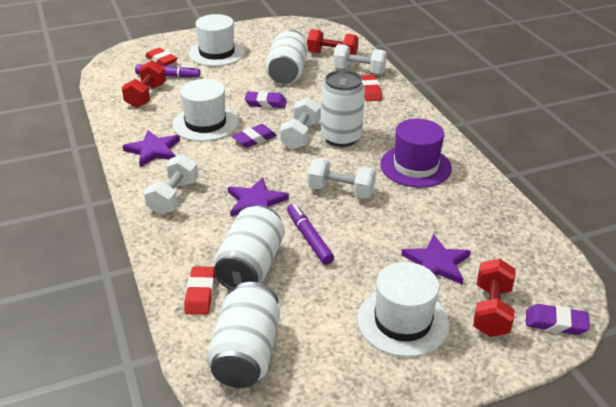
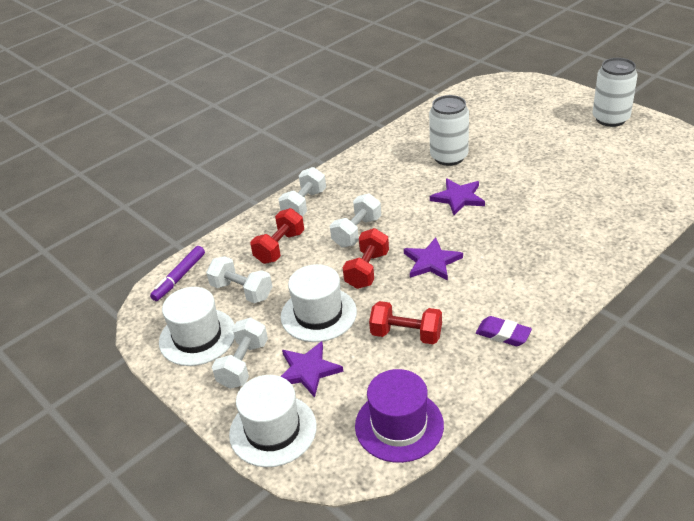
purple eraser: 3 -> 1
purple marker: 2 -> 1
red eraser: 3 -> 0
white can: 4 -> 2

